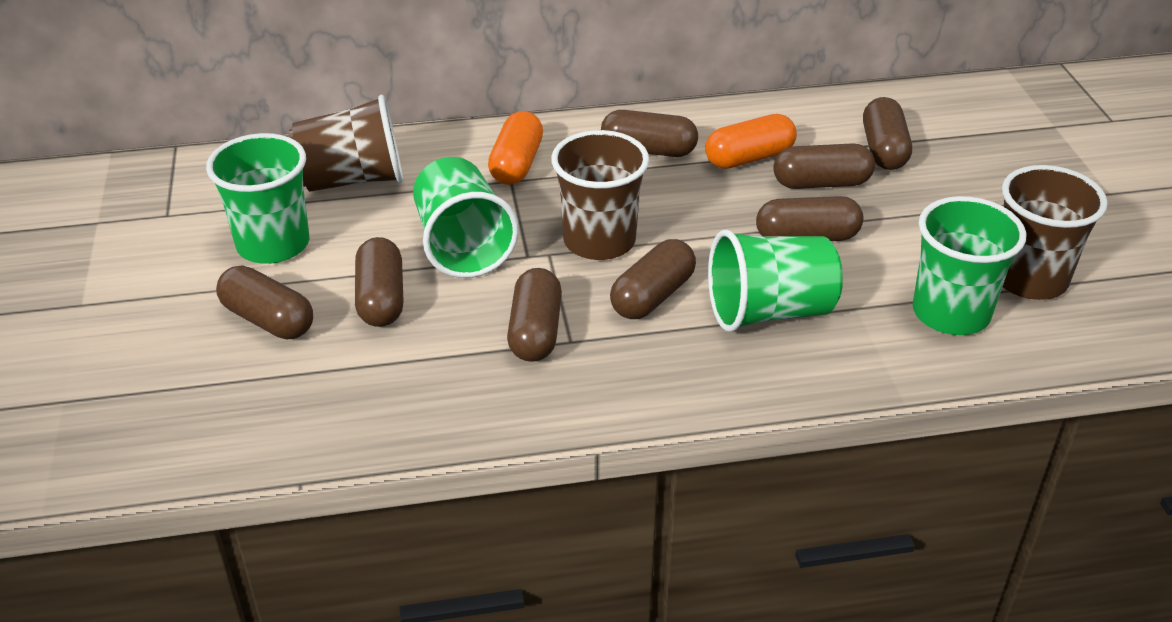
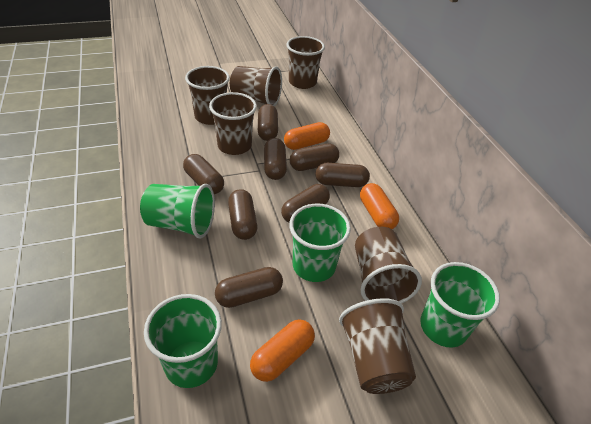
brown cup: 3 -> 6
orange capsule: 2 -> 3

